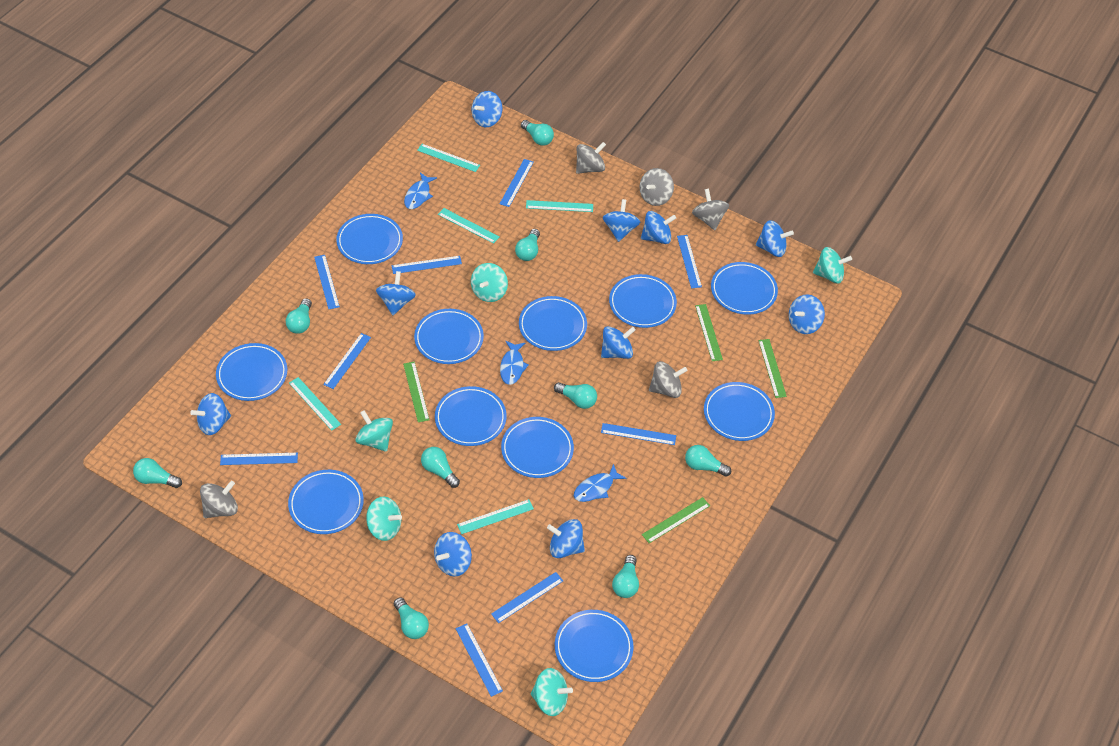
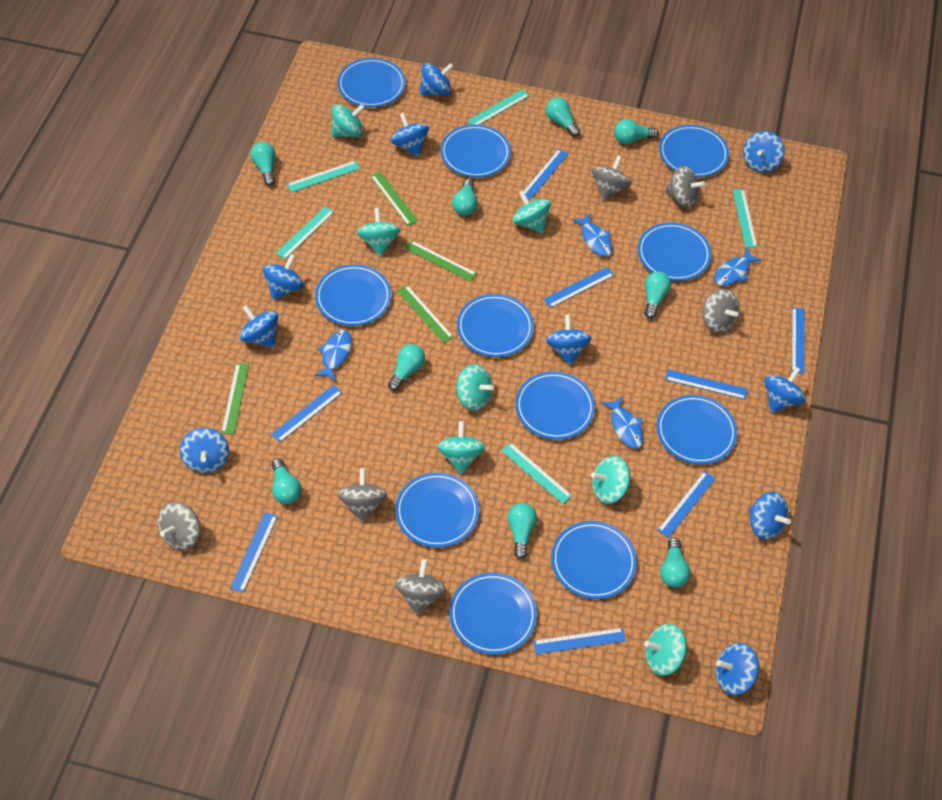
blue fish: 3 -> 4
blue ruler: 9 -> 8
grey spinning top: 5 -> 6
turquoise spinning top: 5 -> 7

